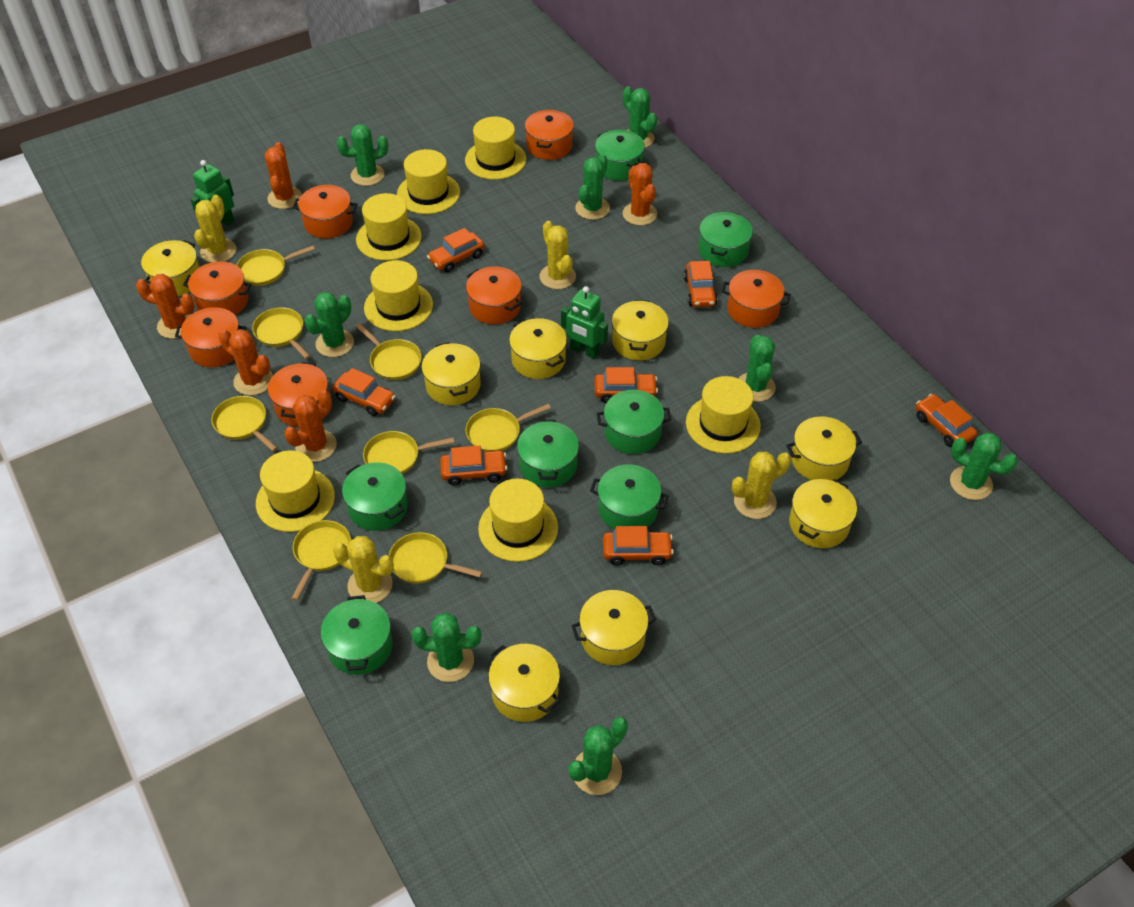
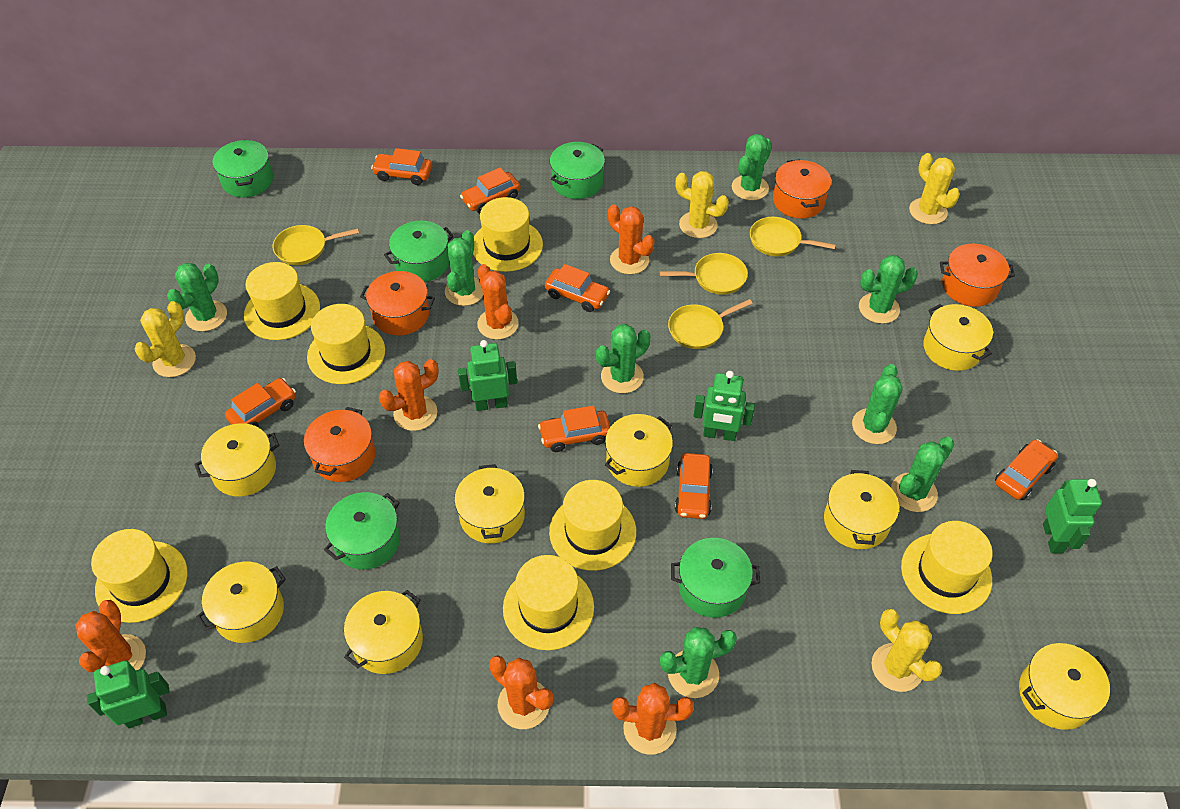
green pot: 7 -> 5
green robot: 2 -> 4
orange cactus: 5 -> 6
orange pot: 7 -> 4
yellow pan: 8 -> 4

